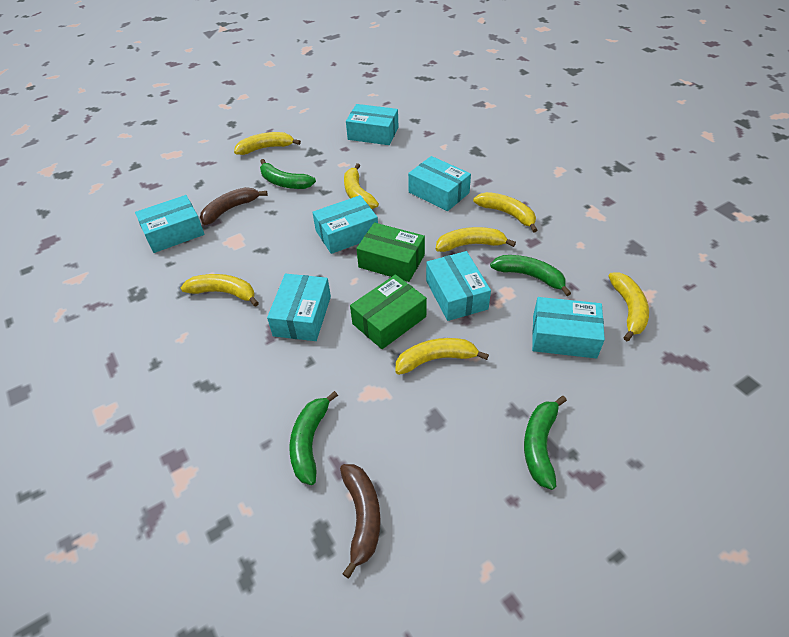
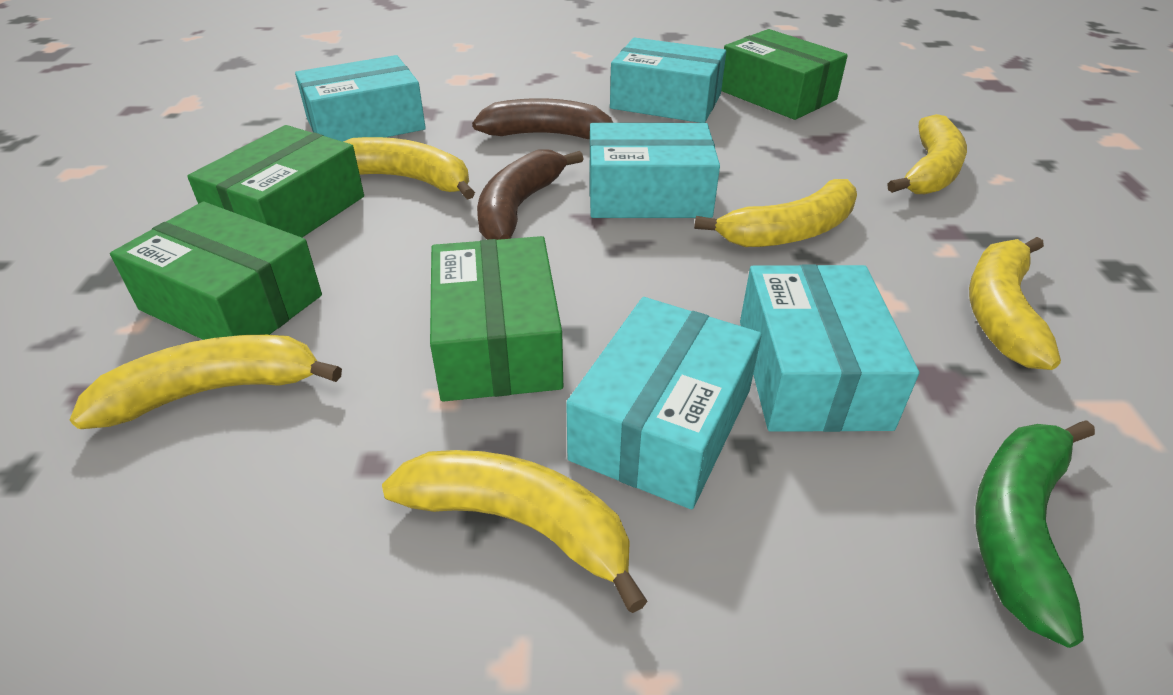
green banana: 4 -> 1
green box: 2 -> 4
turquoise box: 7 -> 5
yellow banana: 7 -> 6

